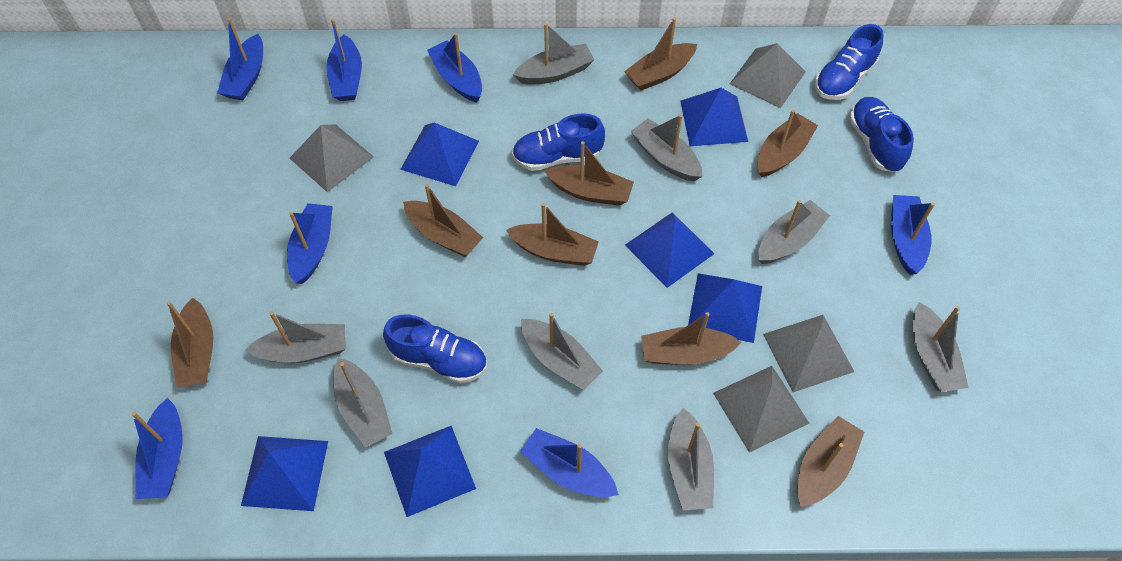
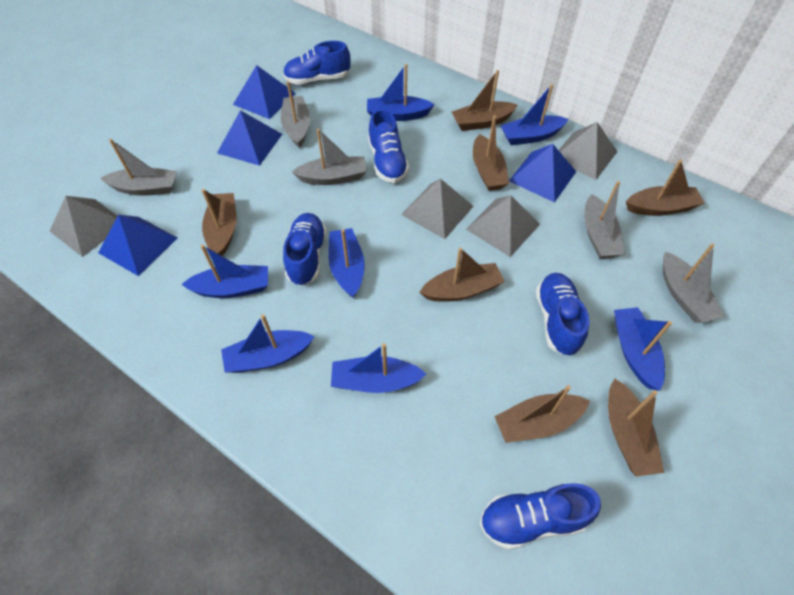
blue pyramid: 6 -> 4
blue shoe: 4 -> 5
brown boat: 8 -> 7
grey boat: 8 -> 5

